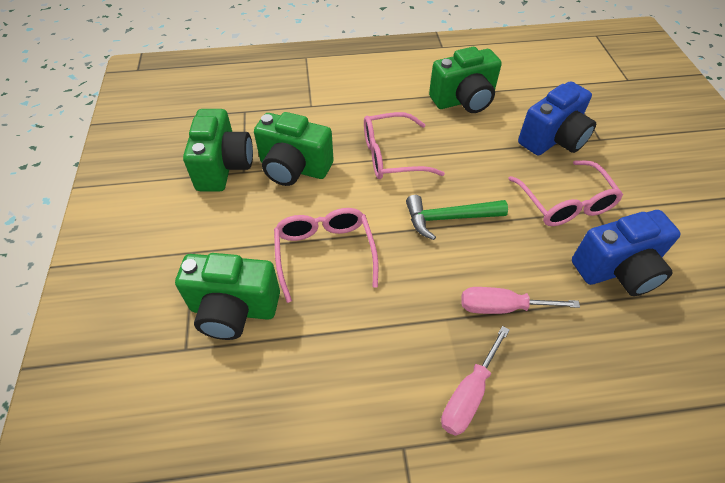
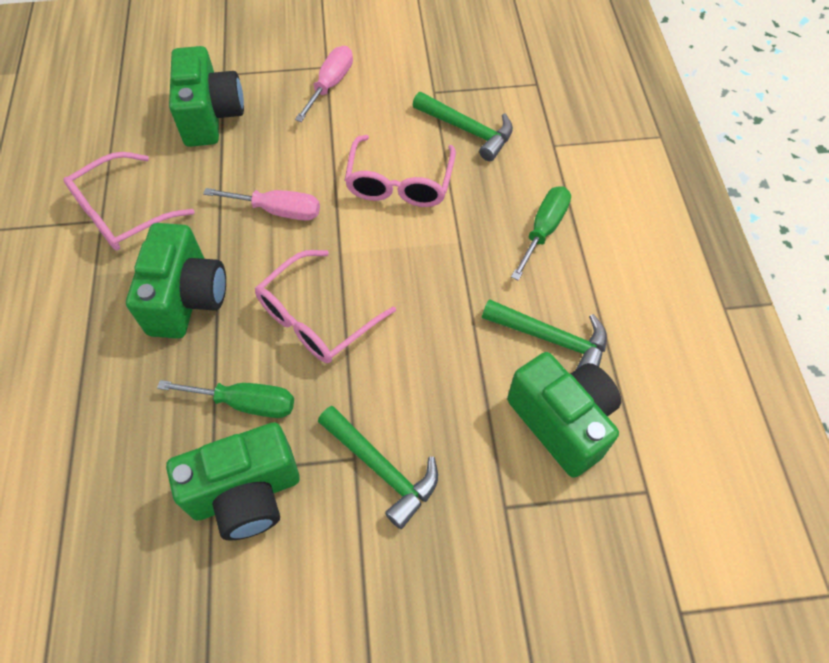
blue camera: 2 -> 0
green hammer: 1 -> 3
green screwdriver: 0 -> 2

